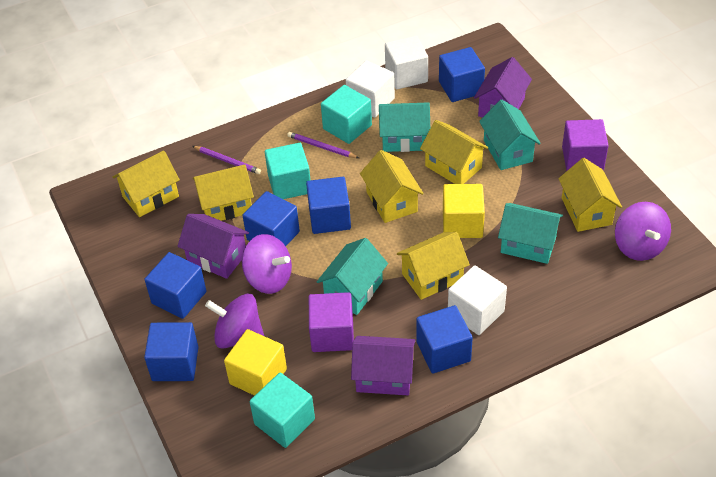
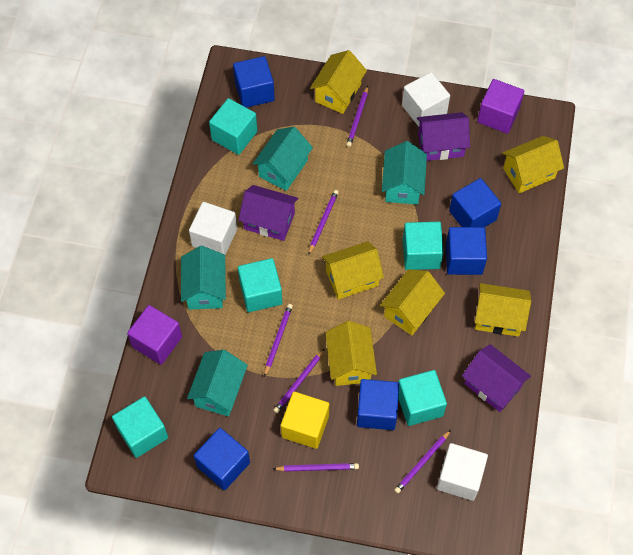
blue cube: 6 -> 5
purple pencil: 2 -> 6
purple spinning top: 3 -> 0
turquoise cube: 3 -> 5
yellow cube: 2 -> 1

